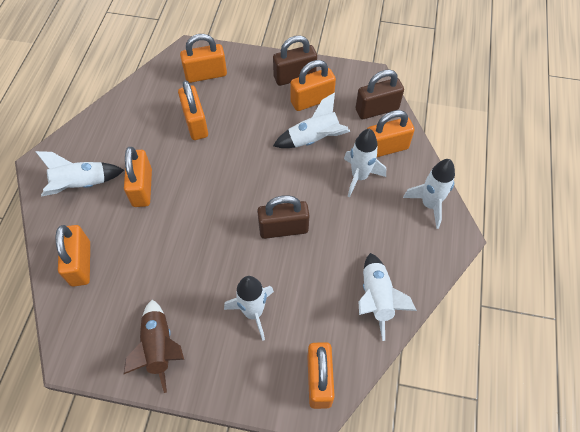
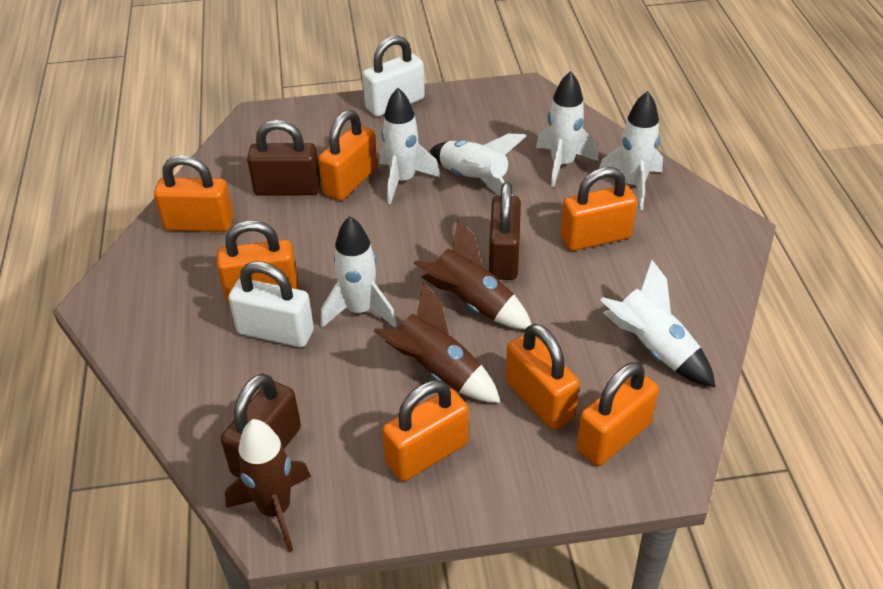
brown rocket: 1 -> 3
white padlock: 0 -> 2

